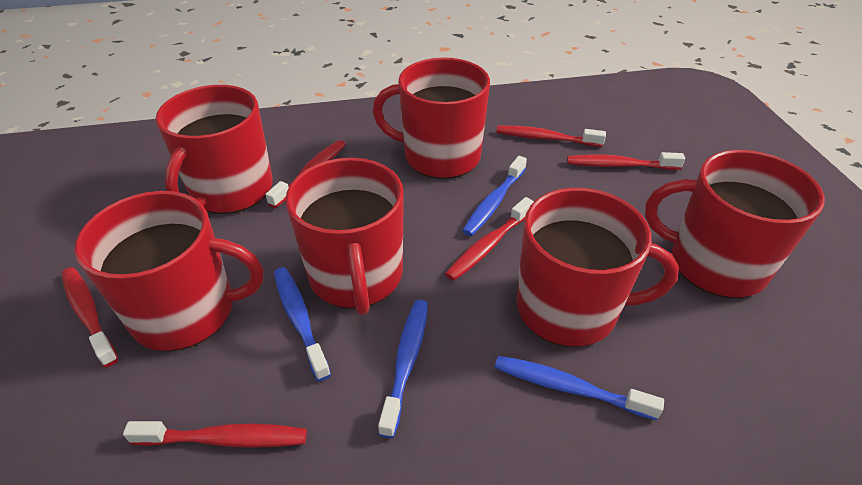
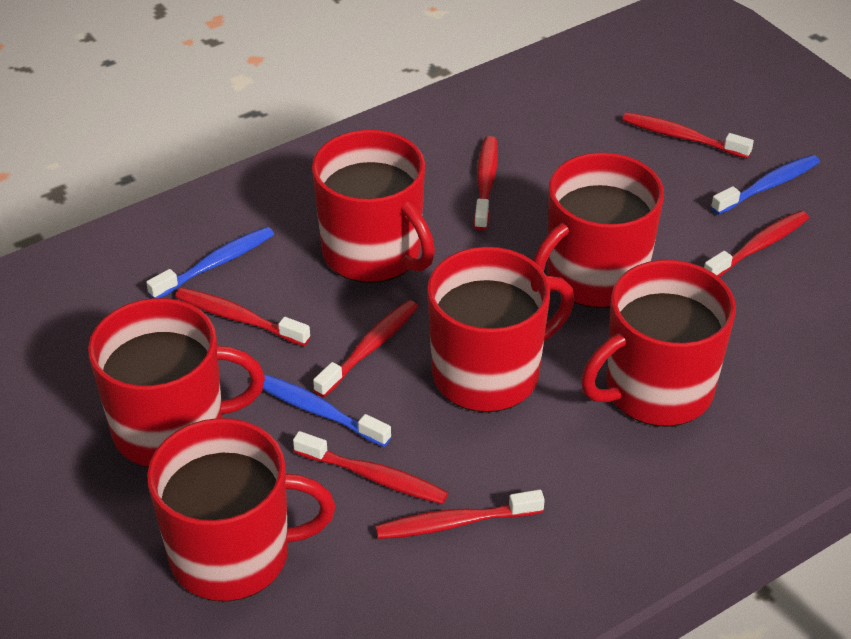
blue toothbrush: 4 -> 3
red toothbrush: 6 -> 7

